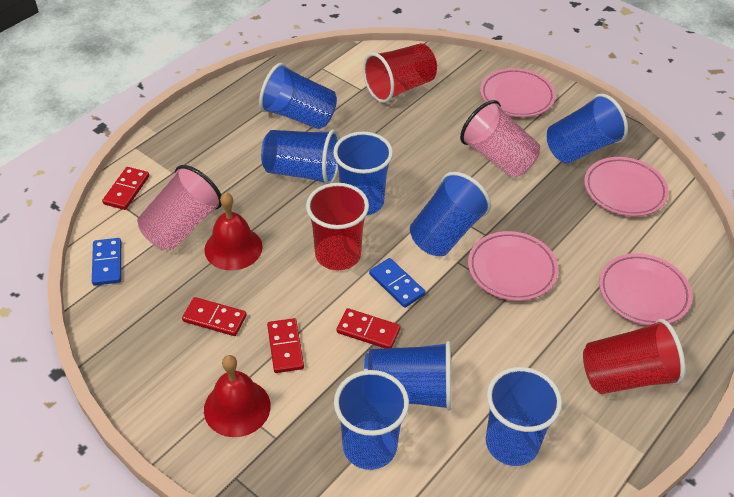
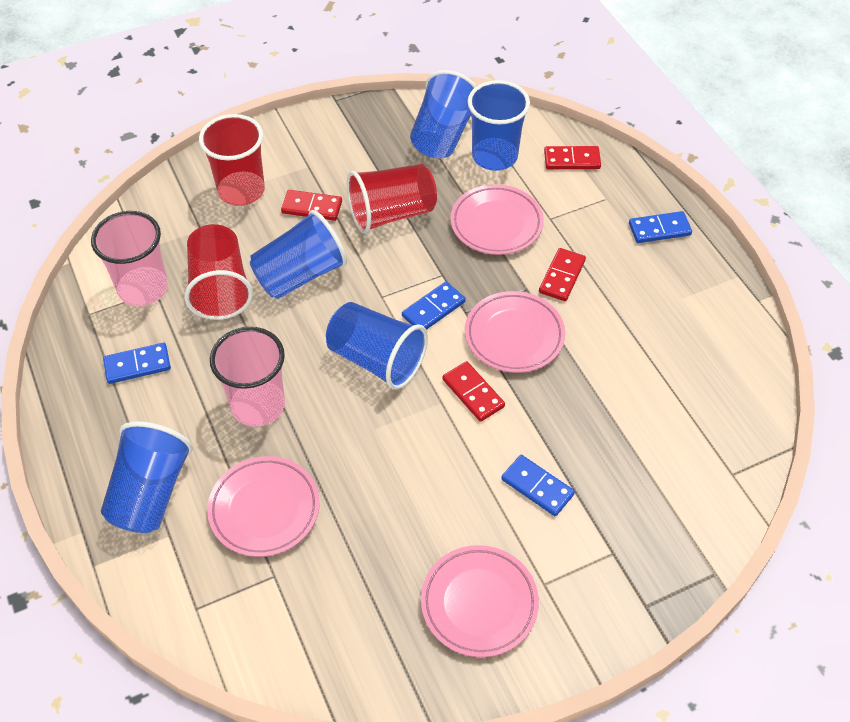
blue cup: 8 -> 5
blue domino: 2 -> 4
red bell: 2 -> 0

